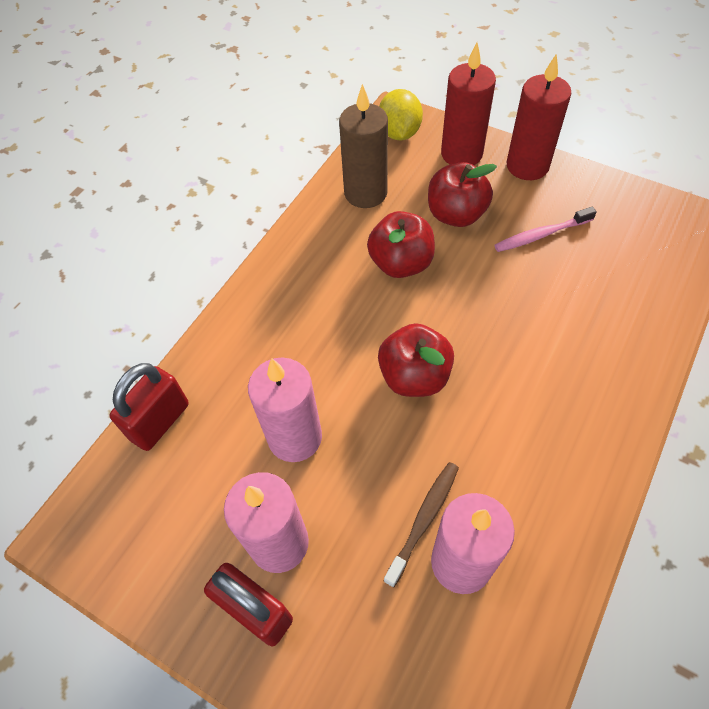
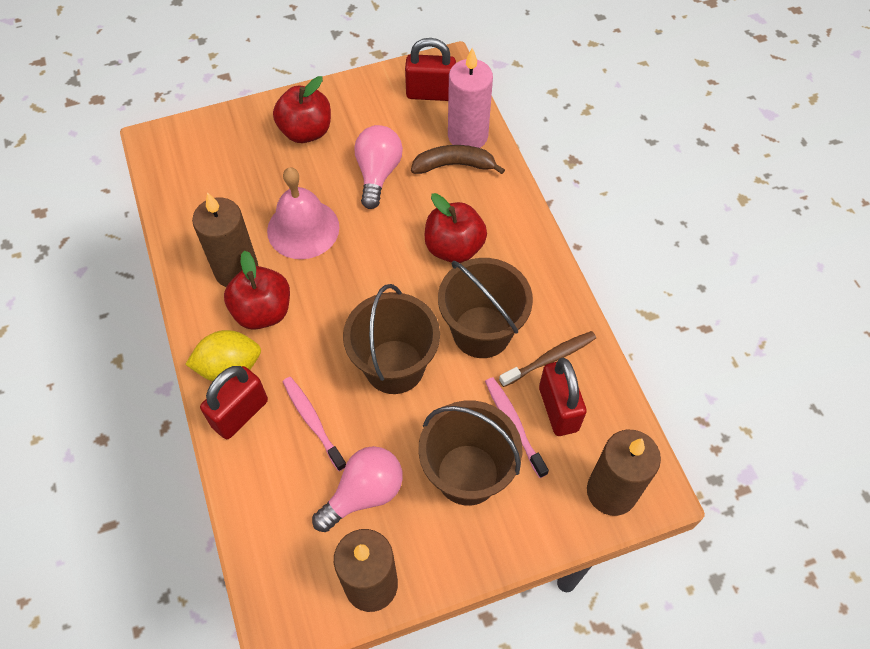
brown banana: 0 -> 1
brown bucket: 0 -> 3
brown candle: 1 -> 3
pink bell: 0 -> 1
pink candle: 3 -> 1
pink light bulb: 0 -> 2
pink toothbrush: 1 -> 2
red candle: 2 -> 0
red padlock: 2 -> 3

